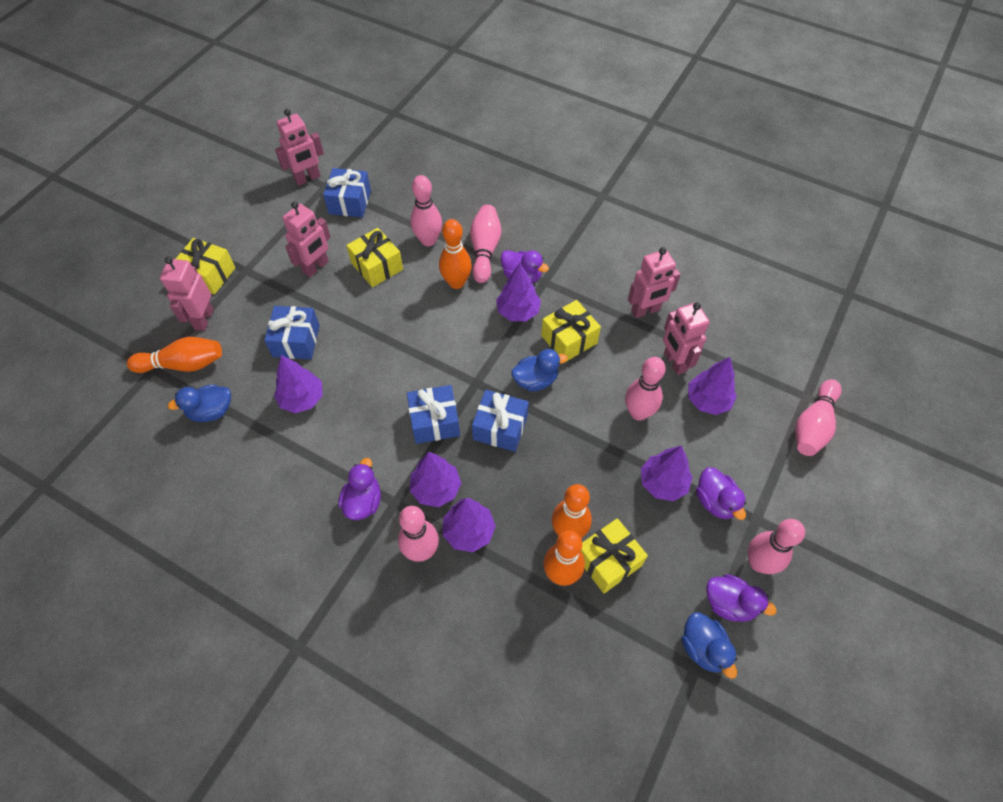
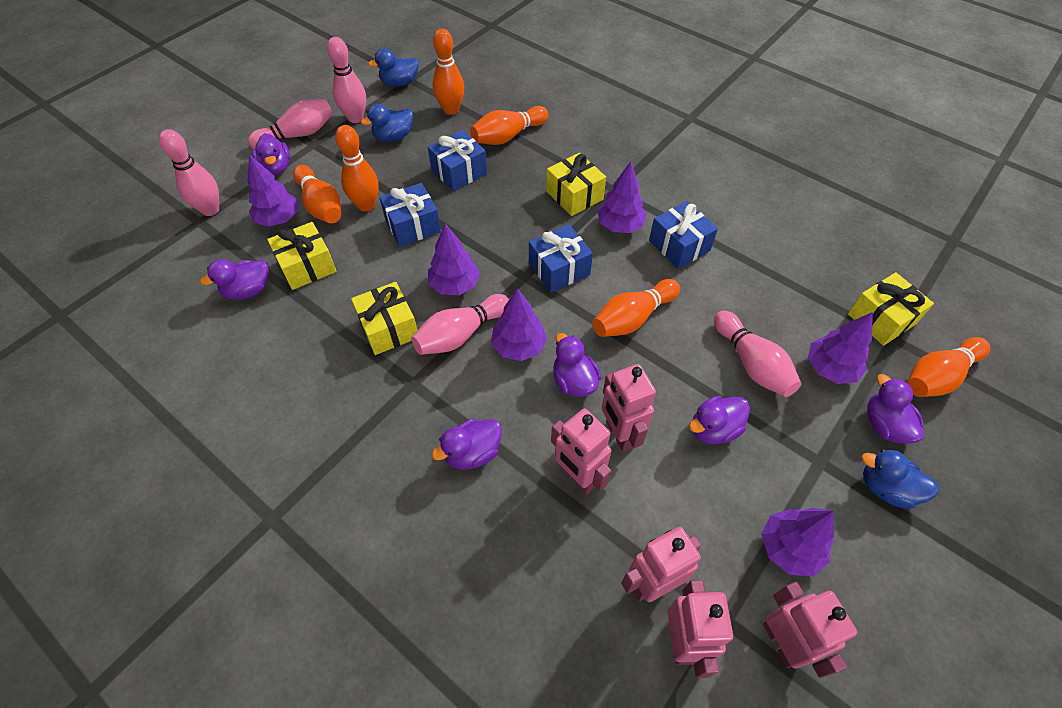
orange bowling pin: 4 -> 6
pink bowling pin: 6 -> 5
purple duck: 4 -> 6

